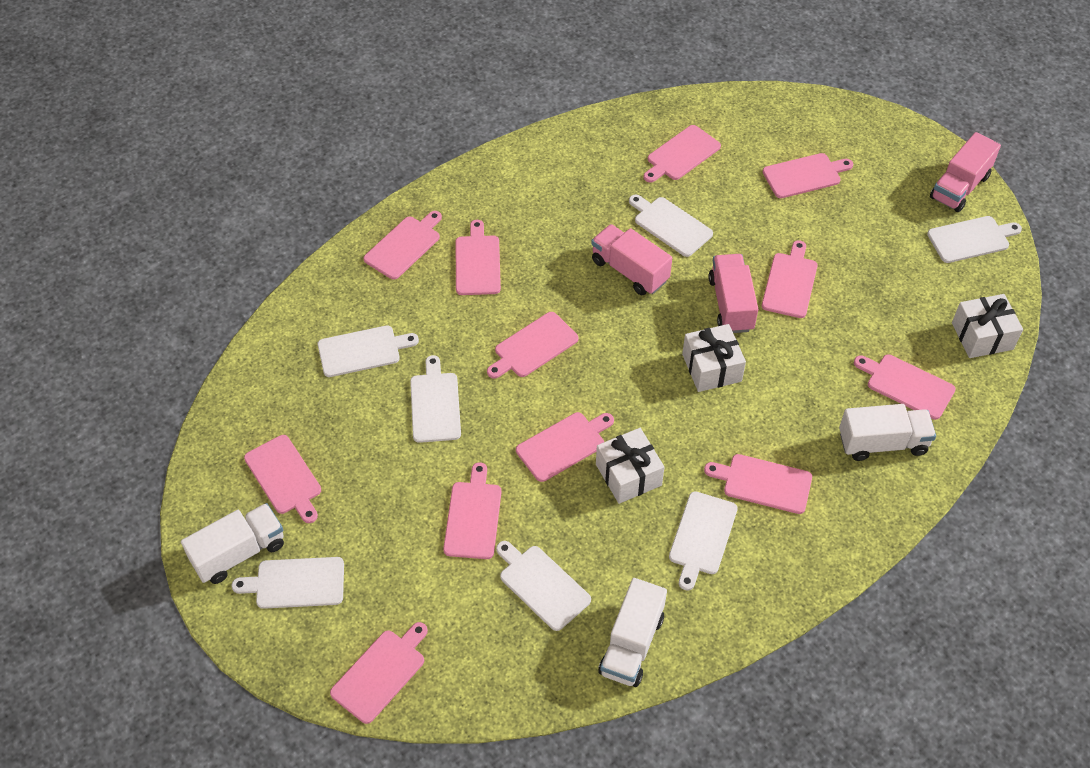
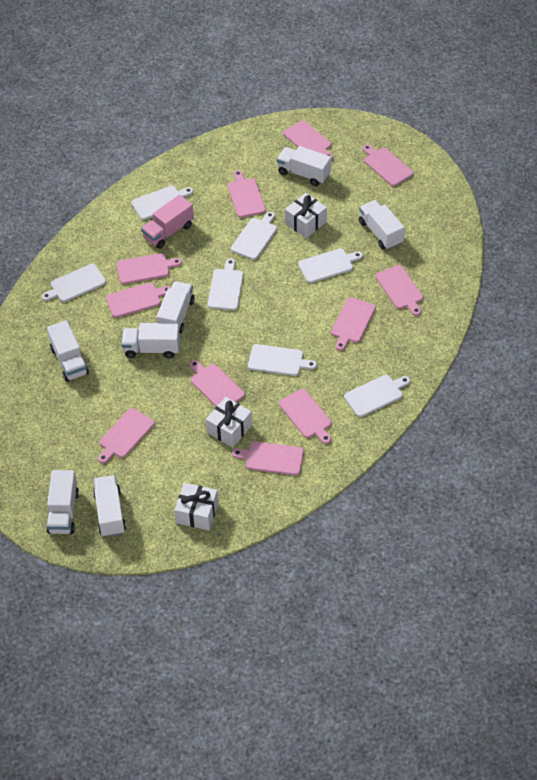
pink cutting board: 12 -> 11
pink truck: 3 -> 1
white truck: 3 -> 7

